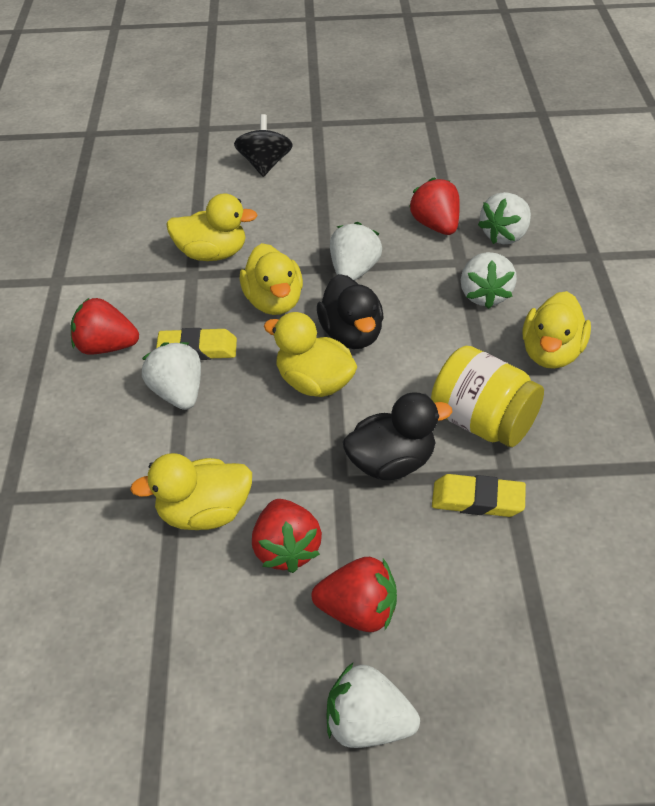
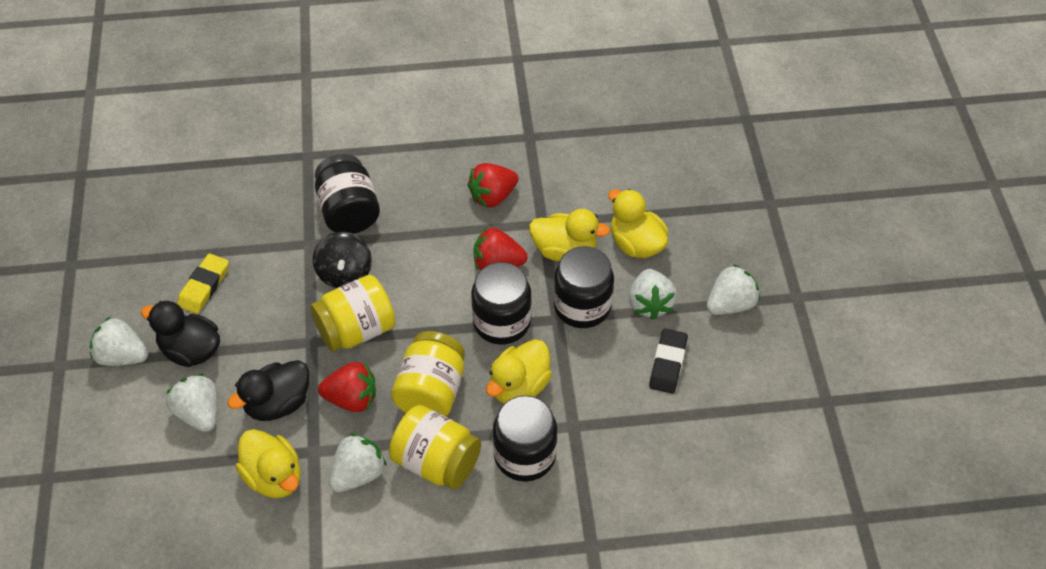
black eraser: 0 -> 1
black jar: 0 -> 4
red strawberry: 4 -> 3
yellow duck: 5 -> 4
yellow eraser: 2 -> 1
yellow jar: 1 -> 3

